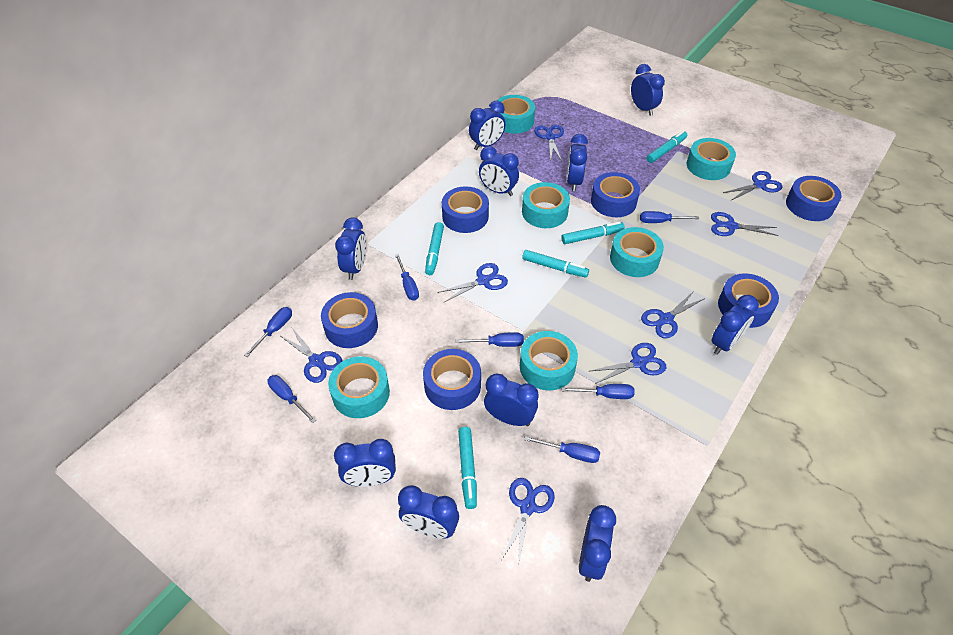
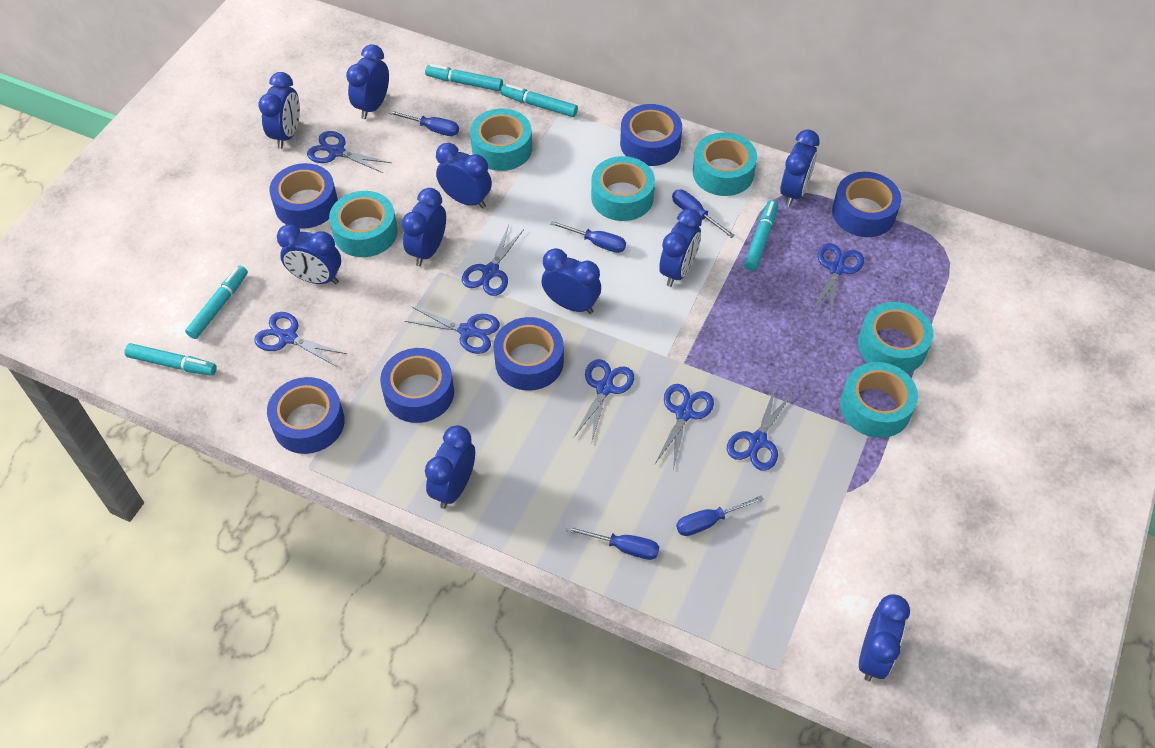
blue screwdriver: 7 -> 5

